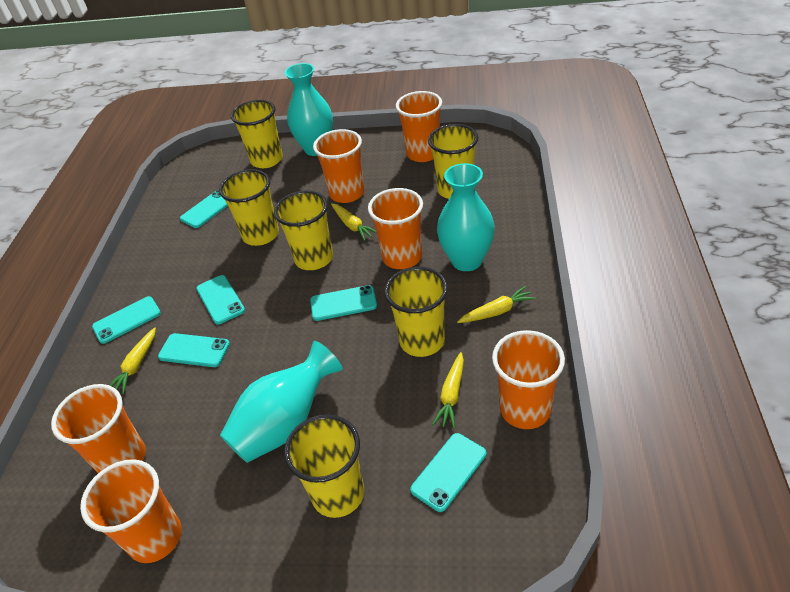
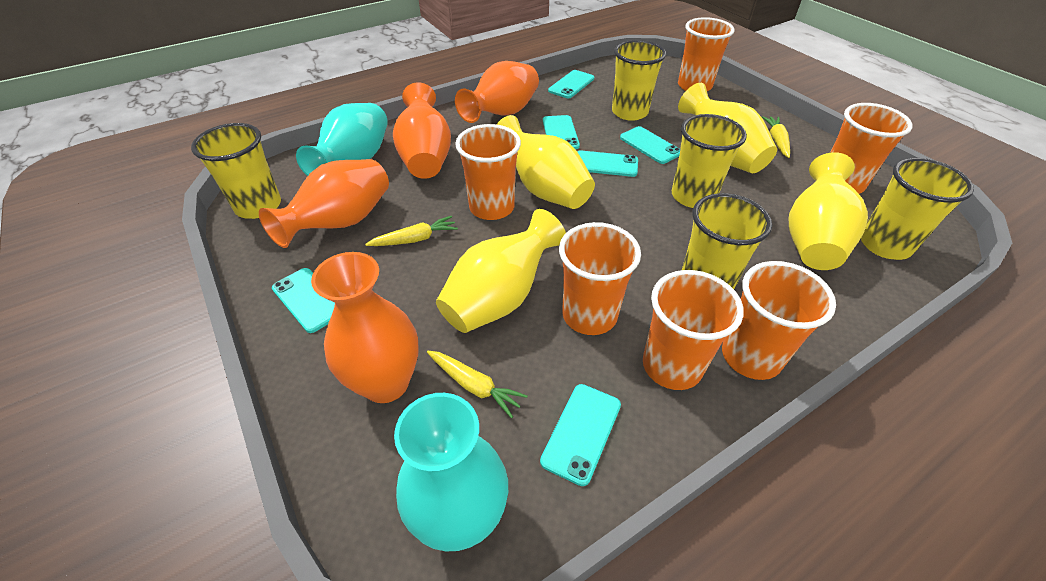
orange vase: 0 -> 4
turquoise vase: 3 -> 2
yellow carrot: 4 -> 3
yellow cup: 6 -> 5
yellow vase: 0 -> 4

